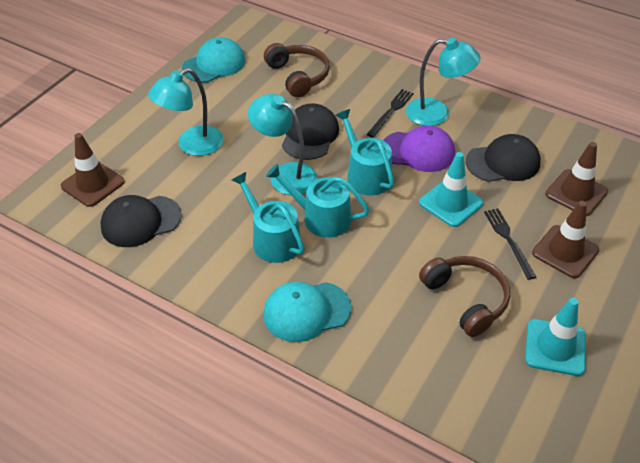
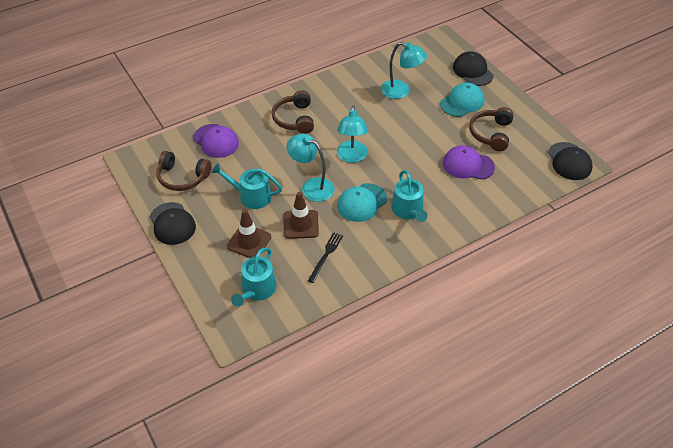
black fork: 2 -> 1
brown headphones: 2 -> 3
brown traffic cone: 3 -> 2
purple cap: 1 -> 2
turquoise traffic cone: 2 -> 0

